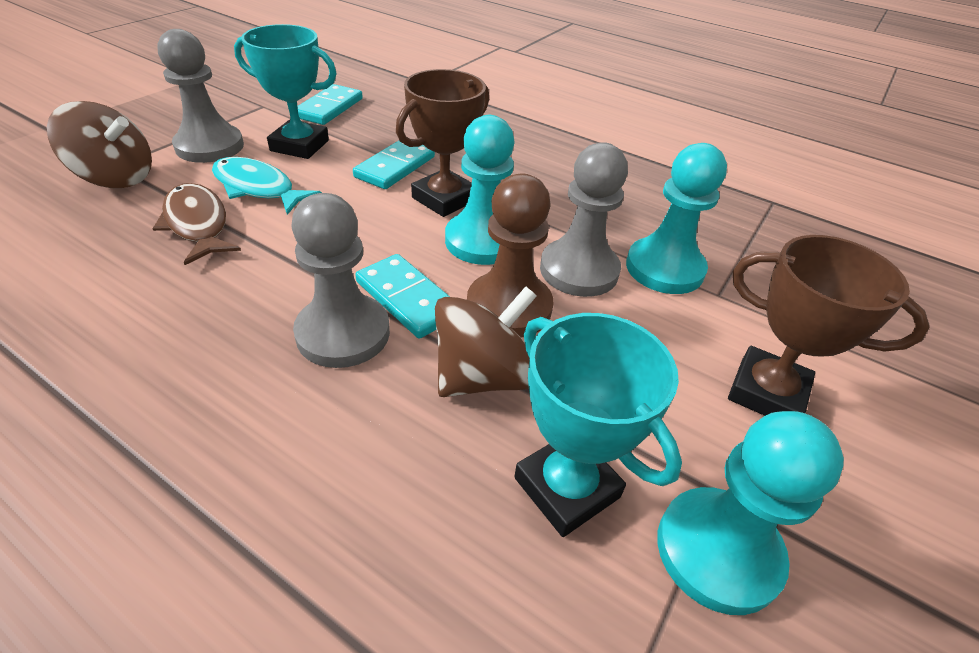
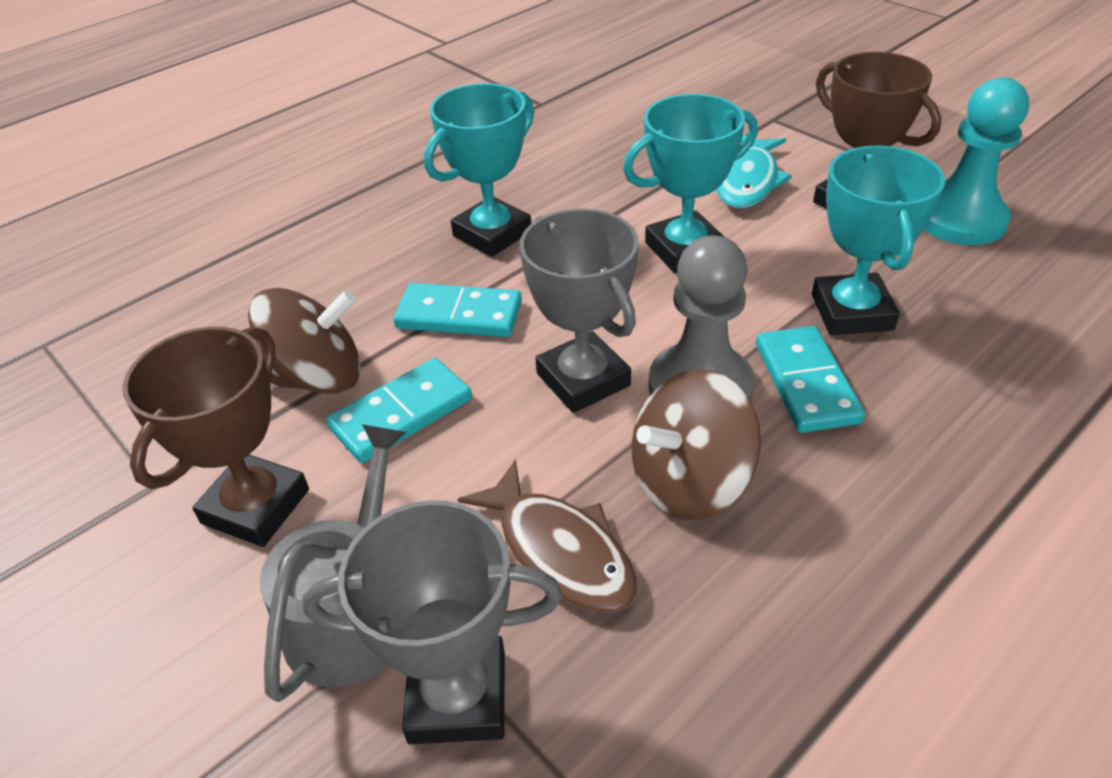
brown pawn: 1 -> 0
grey pawn: 3 -> 1
grey trophy: 0 -> 2
grey watering can: 0 -> 1
turquoise pawn: 3 -> 1
turquoise trophy: 2 -> 3

